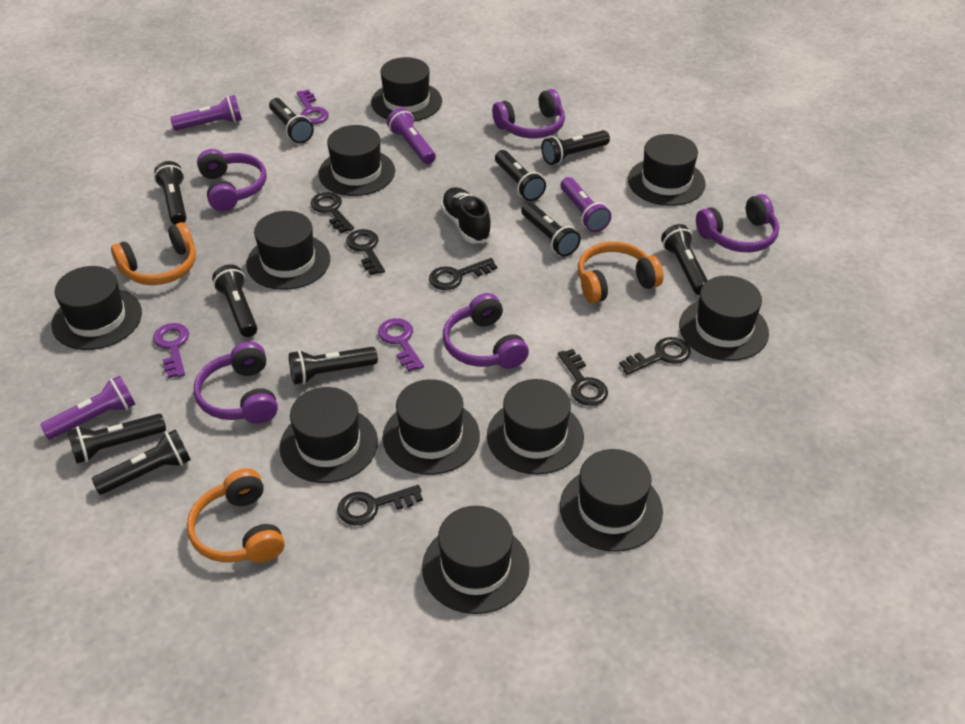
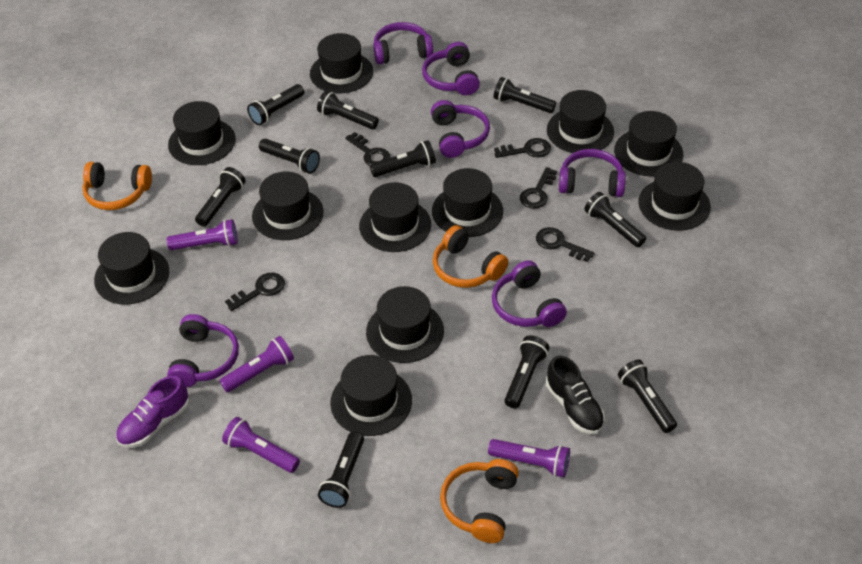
black key: 6 -> 5
purple headphones: 5 -> 6
purple key: 3 -> 0
purple shoe: 0 -> 1

